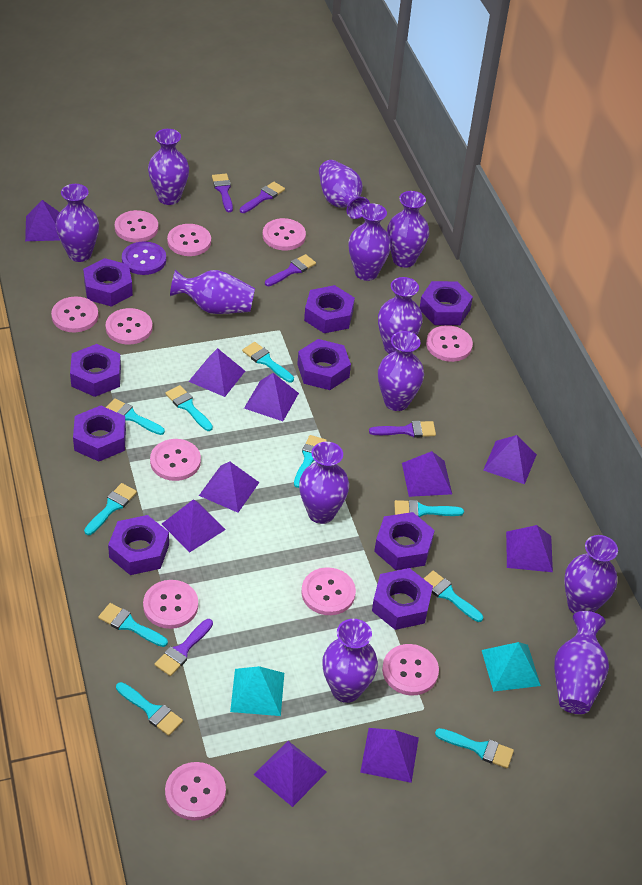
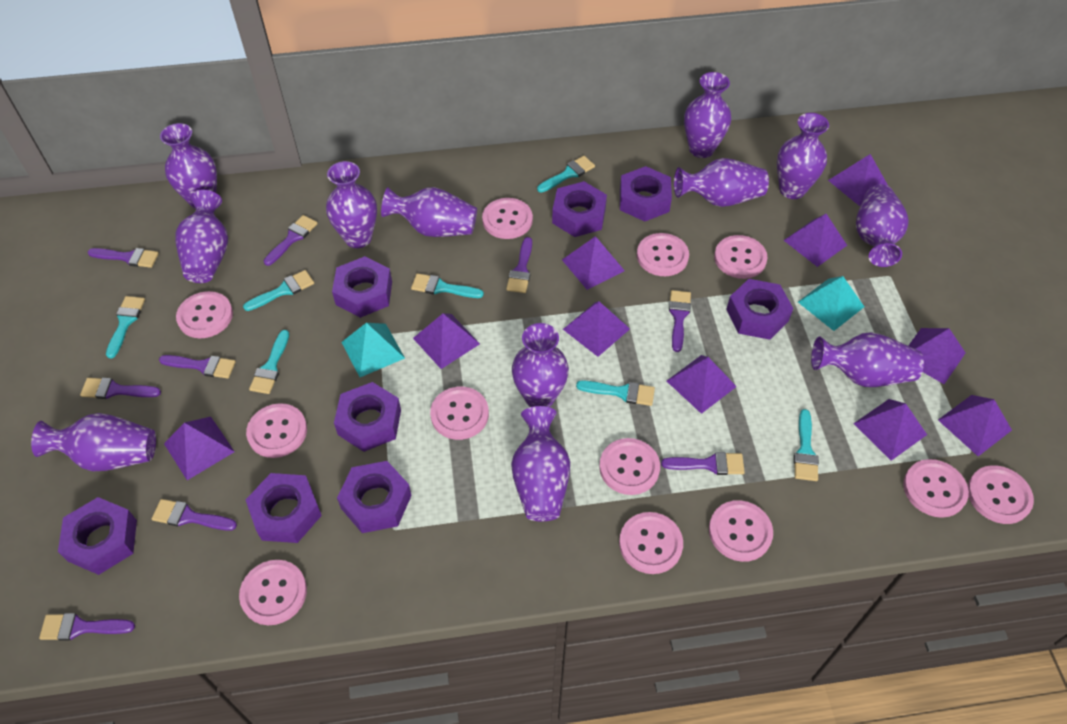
pink button: 11 -> 12
purple brush: 5 -> 9
purple button: 1 -> 0
purple nut: 9 -> 8
turquoise brush: 10 -> 7

